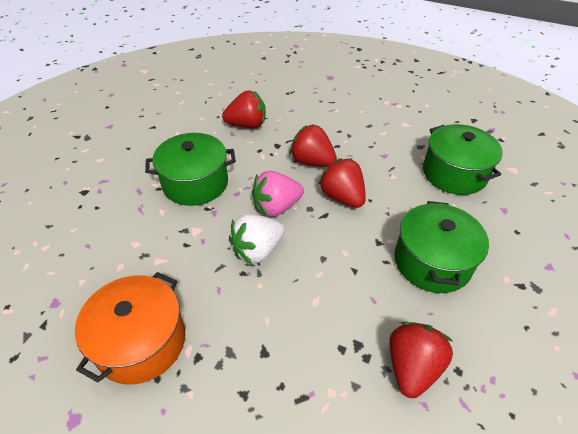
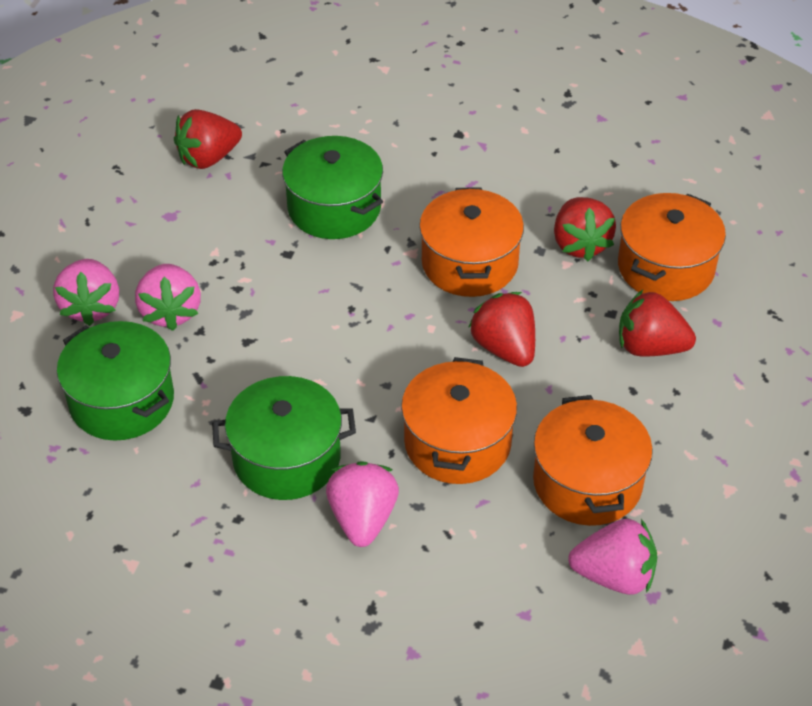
orange pot: 1 -> 4
pink strawberry: 1 -> 4
white strawberry: 1 -> 0

